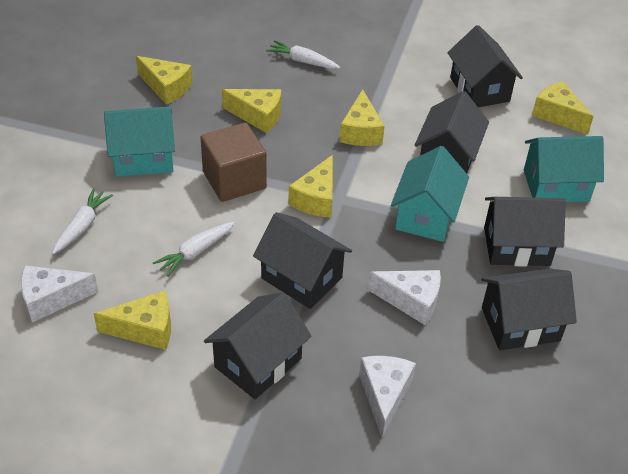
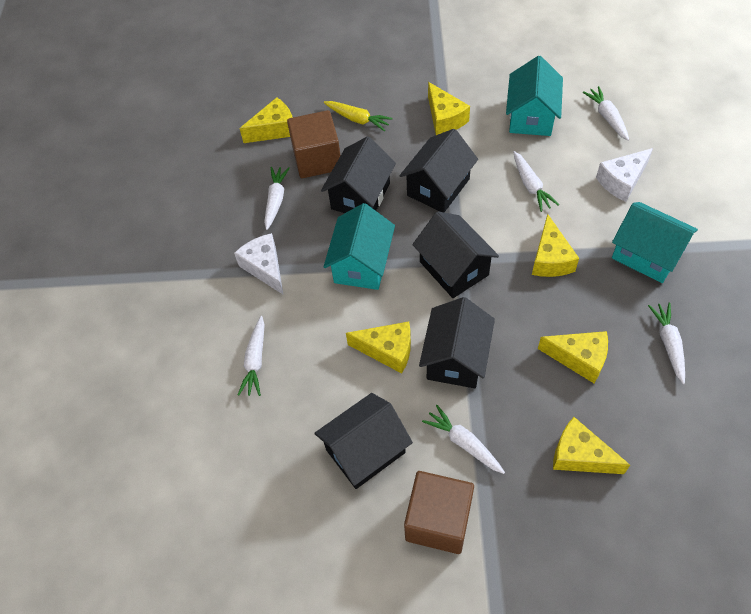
black house: 6 -> 5
brown cube: 1 -> 2
white carrot: 3 -> 6
white cheese: 3 -> 2
yellow carrot: 0 -> 1

